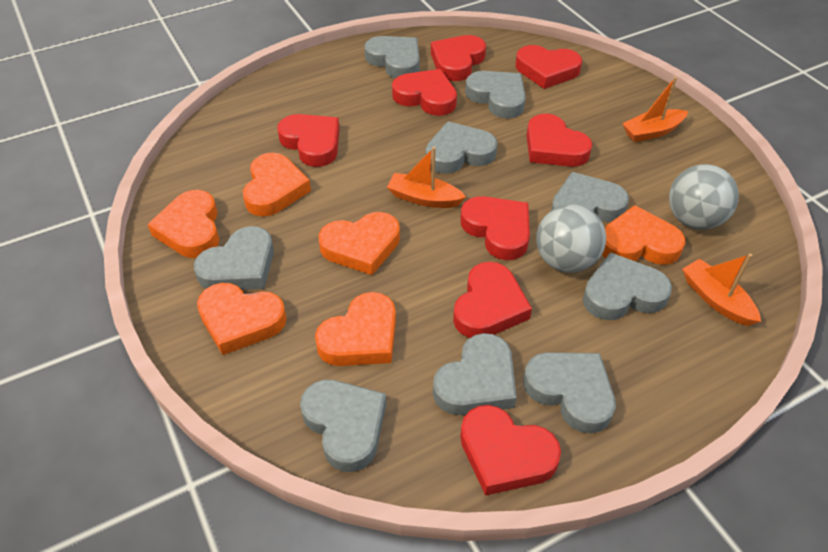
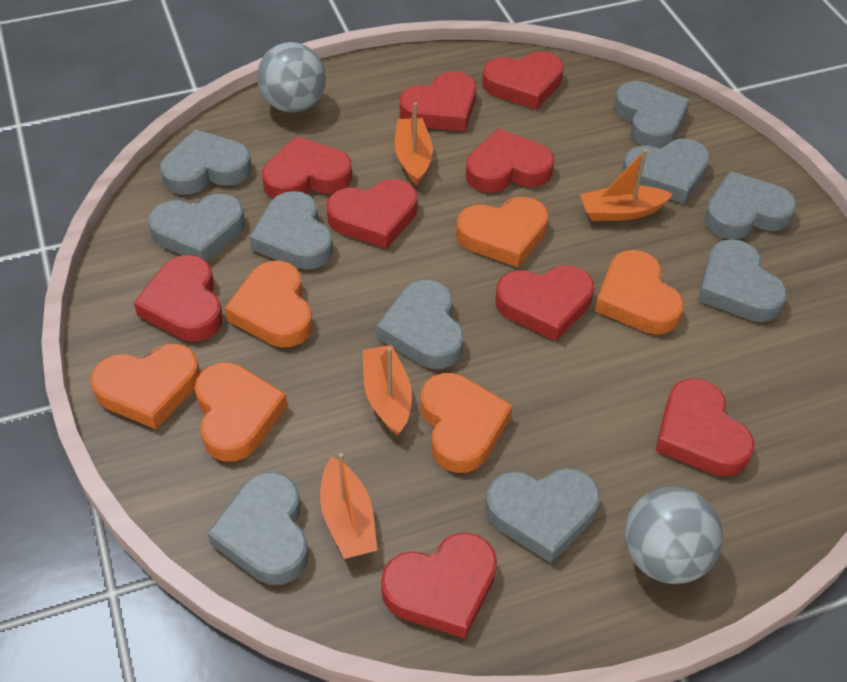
grey heart: 9 -> 10
orange boat: 3 -> 4
red heart: 8 -> 9

